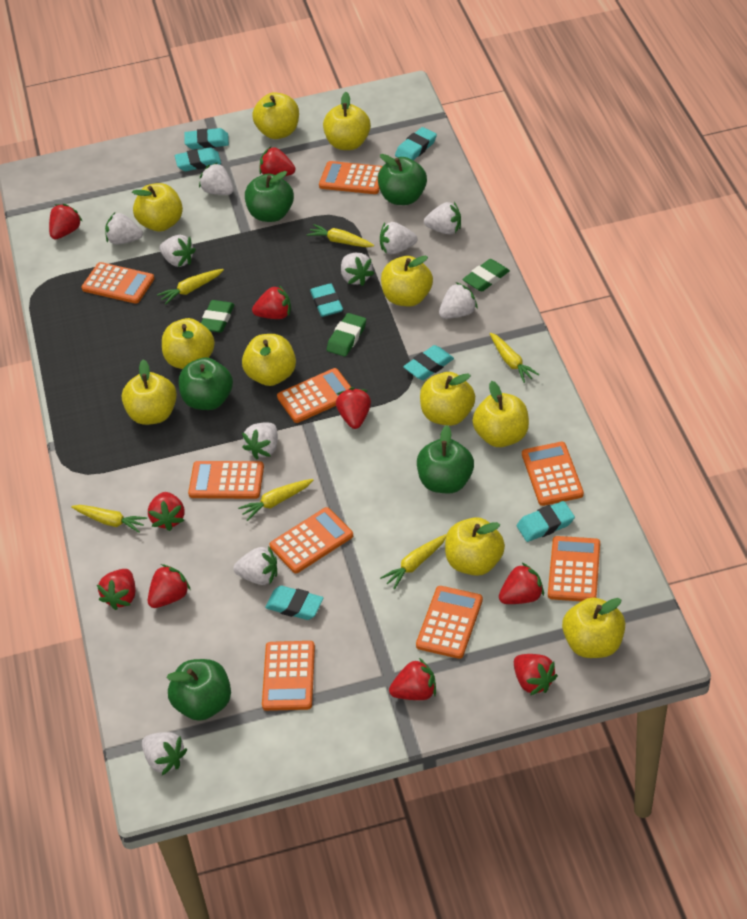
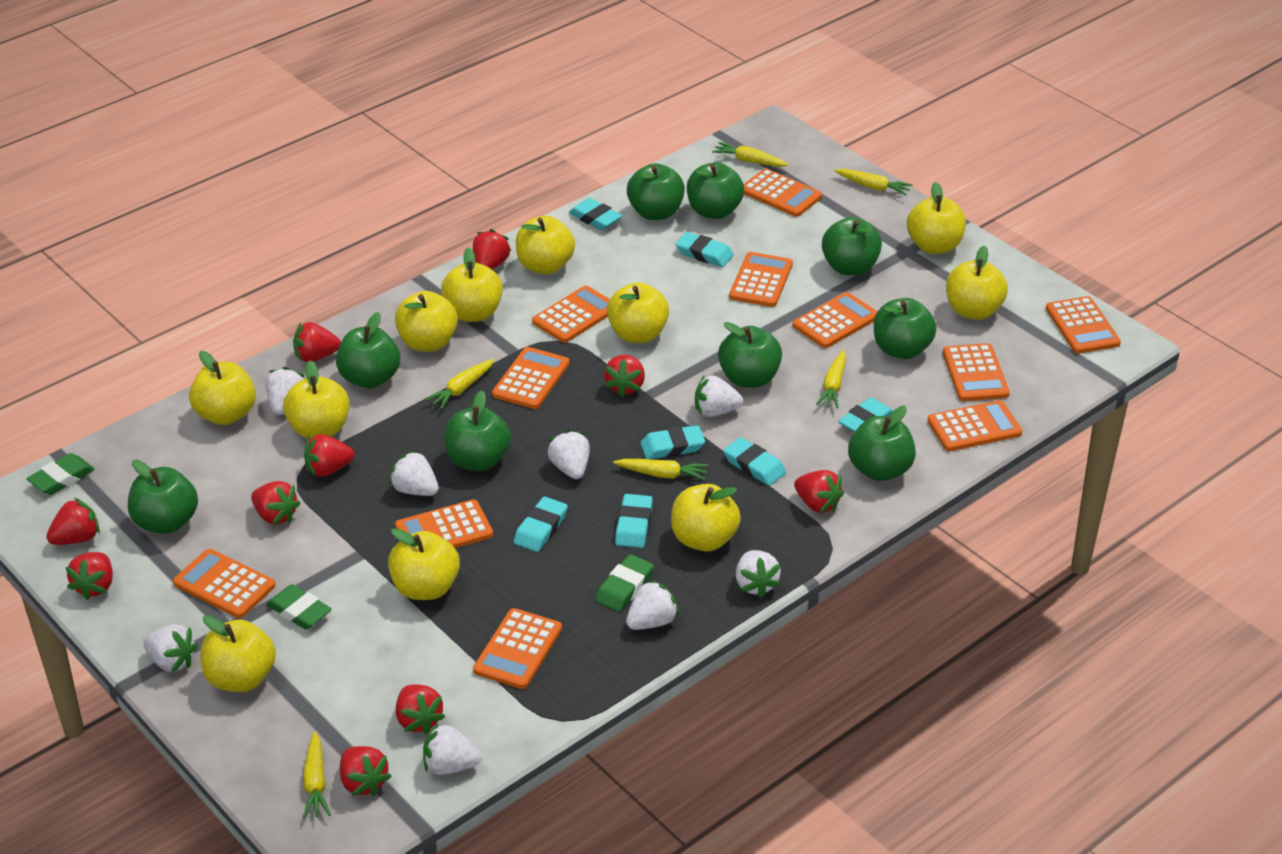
green apple: 5 -> 9
orange calculator: 9 -> 11
white strawberry: 10 -> 8

